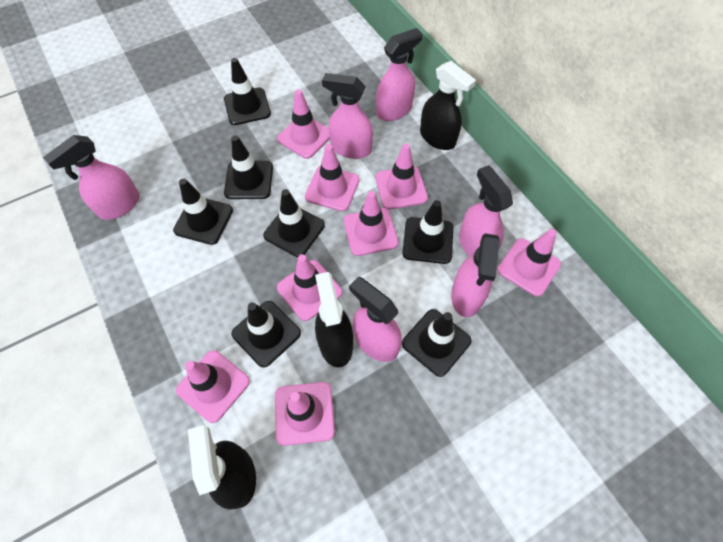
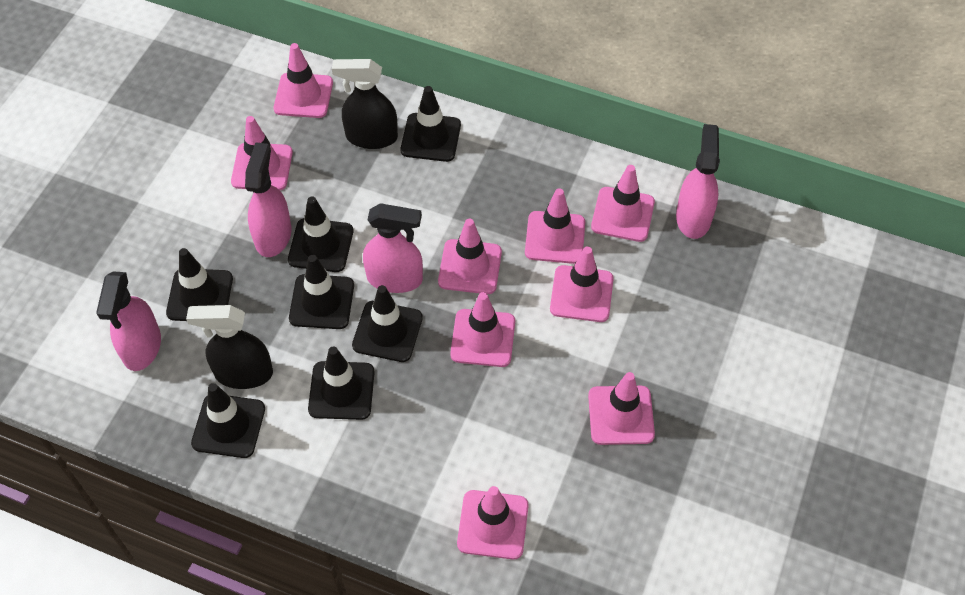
black spray bottle: 3 -> 2
pink spray bottle: 6 -> 4
pink traffic cone: 8 -> 9

